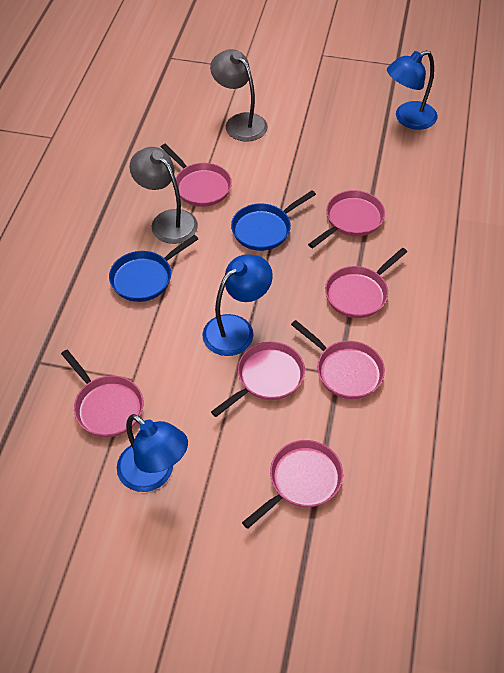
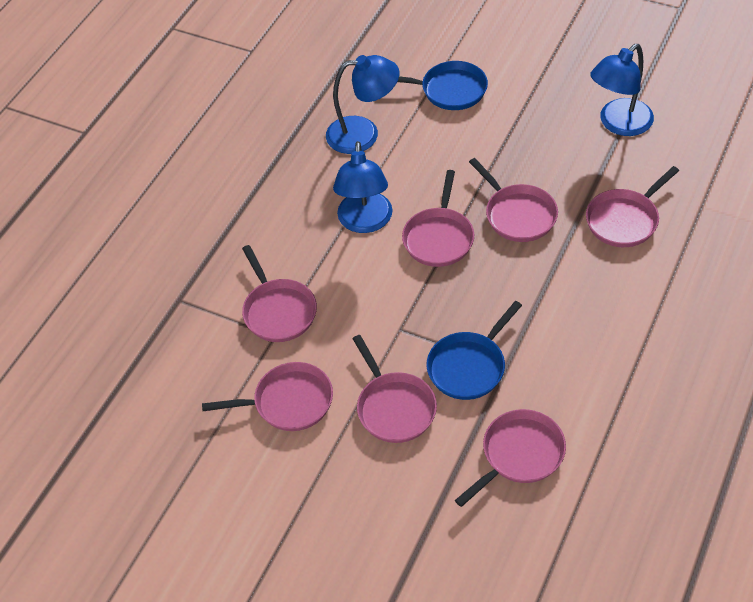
grey lamp: 2 -> 0

